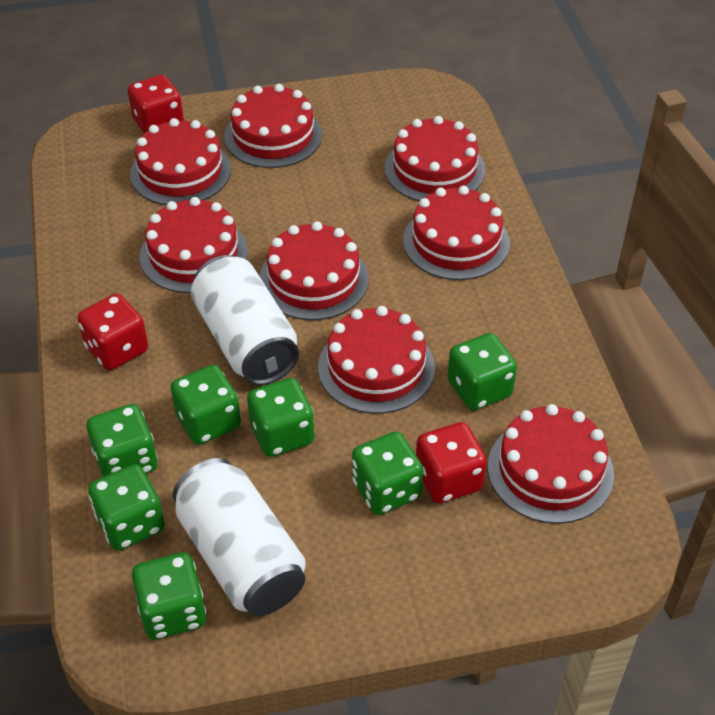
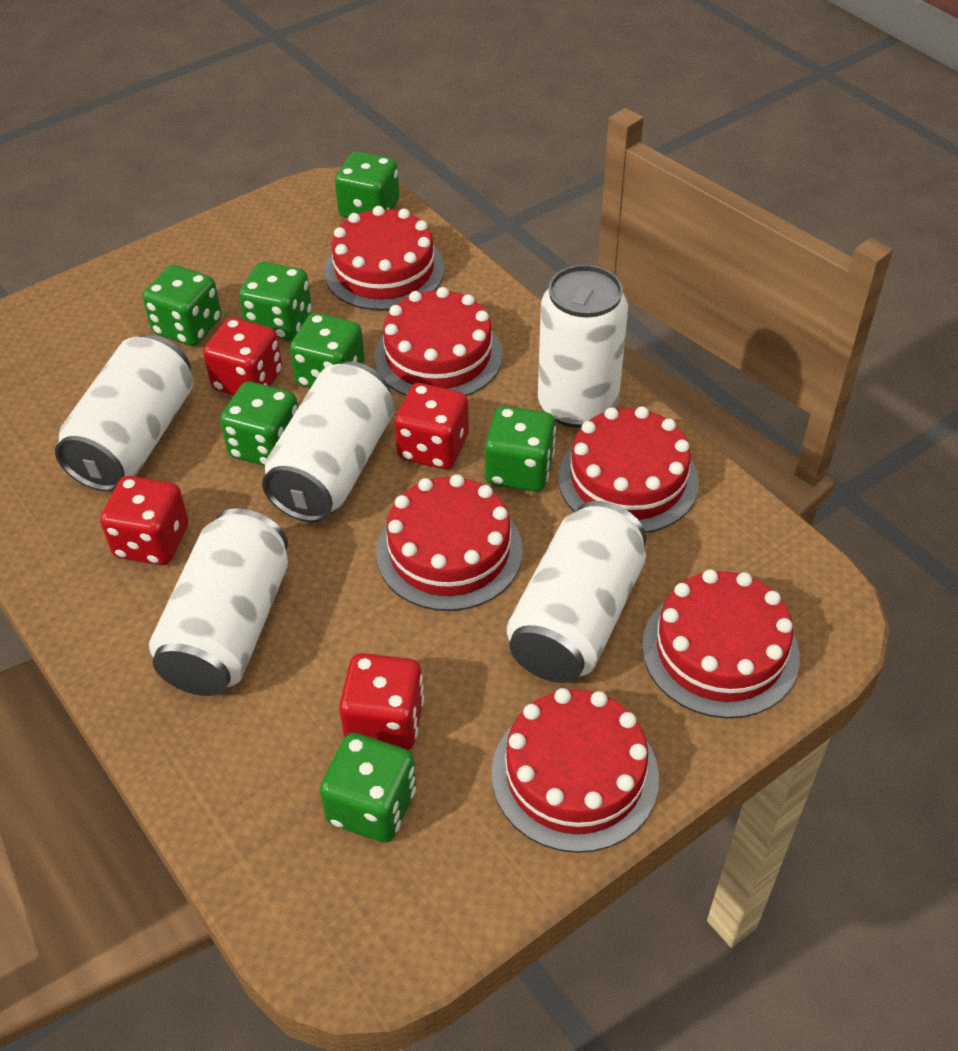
red cake: 8 -> 6
red dice: 3 -> 4
white can: 2 -> 5

